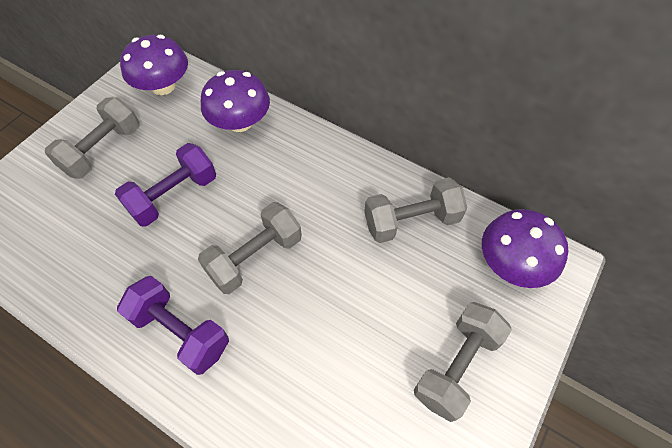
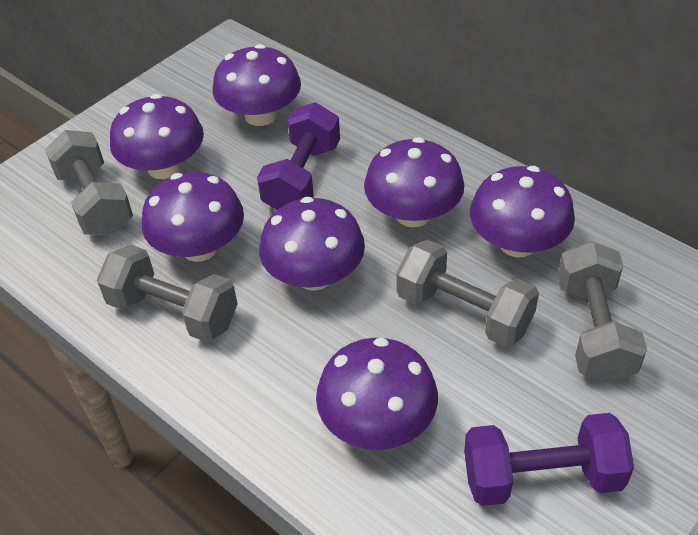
purple mushroom: 3 -> 7

